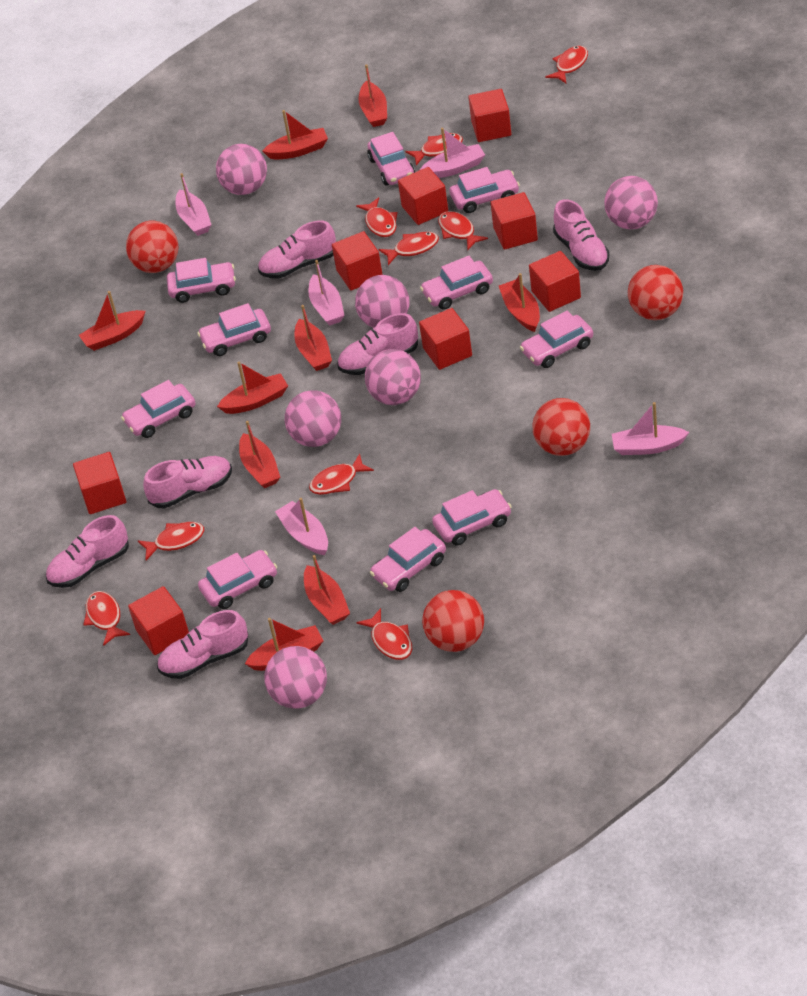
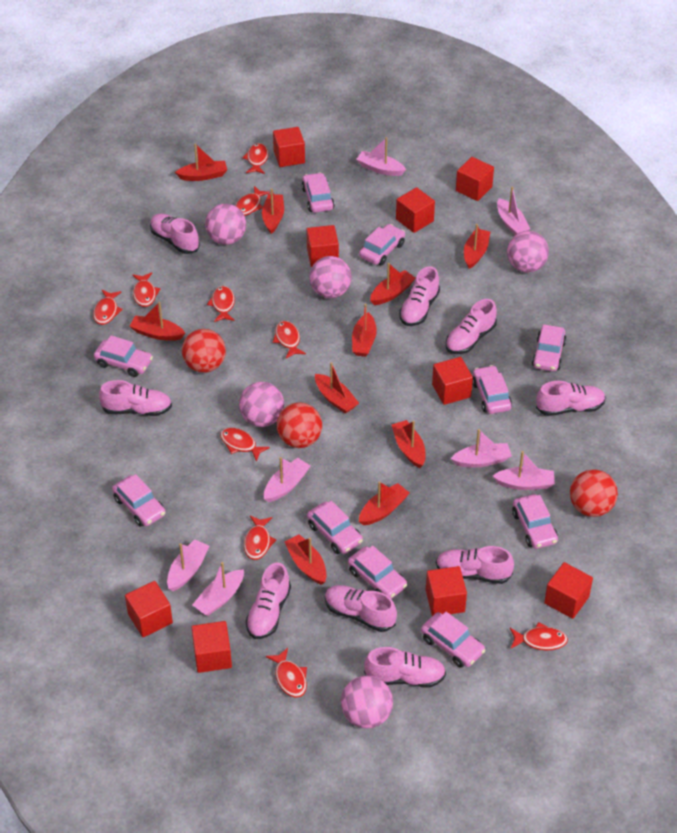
pink ball: 6 -> 5
pink boat: 5 -> 7
pink shoe: 6 -> 9
red ball: 4 -> 3
red boat: 9 -> 10
red cube: 8 -> 9
red fish: 9 -> 10

